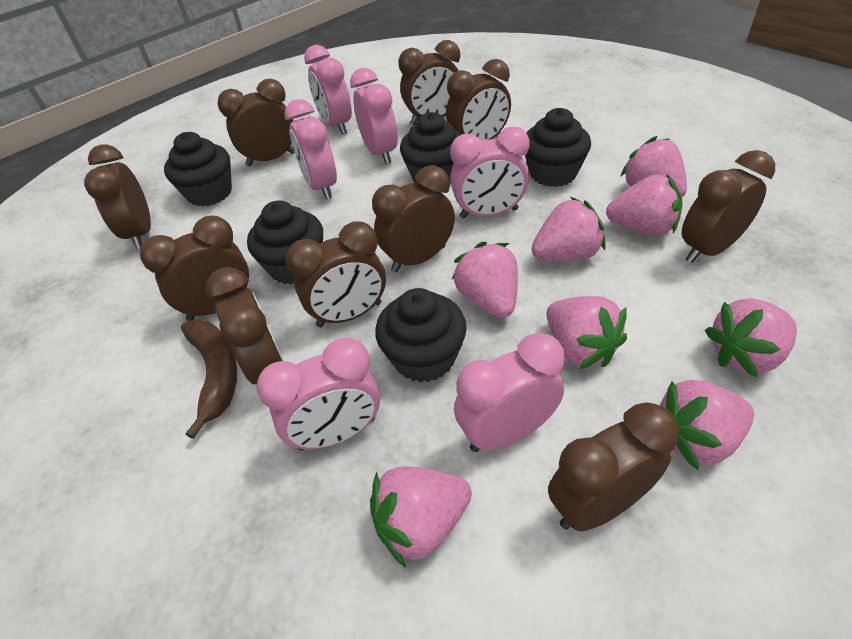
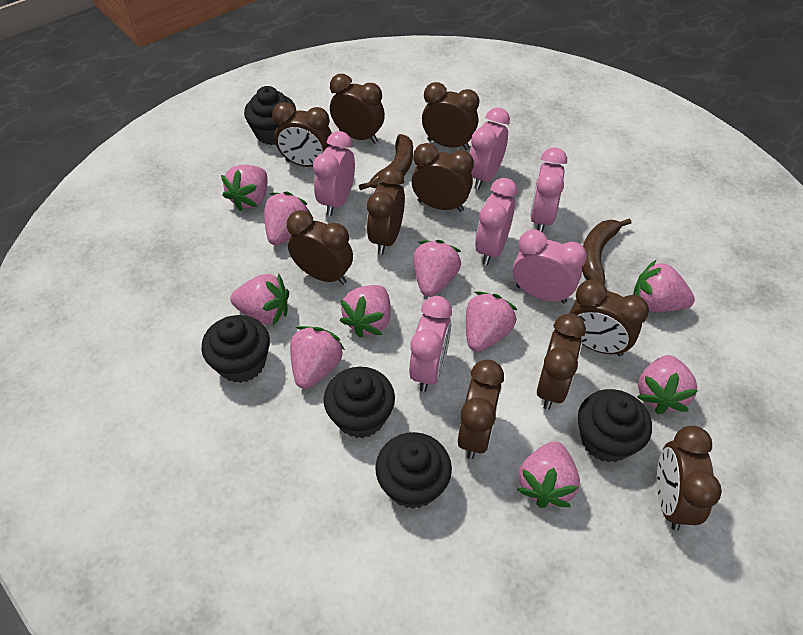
brown banana: 1 -> 2
pink strawberry: 8 -> 10

